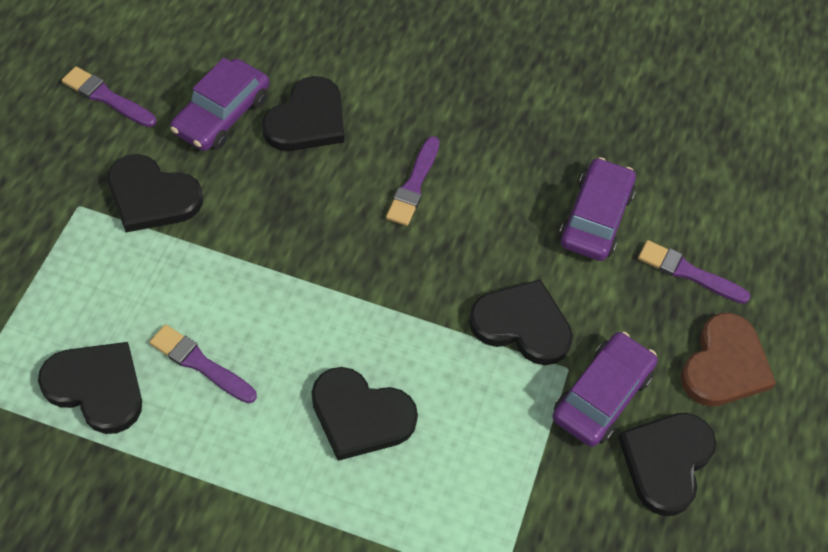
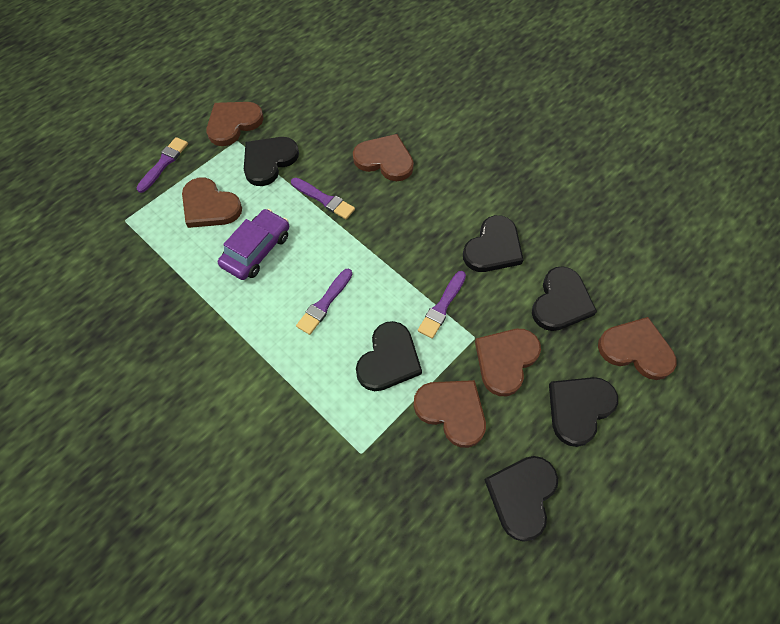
brown heart: 1 -> 6
purple car: 3 -> 1

